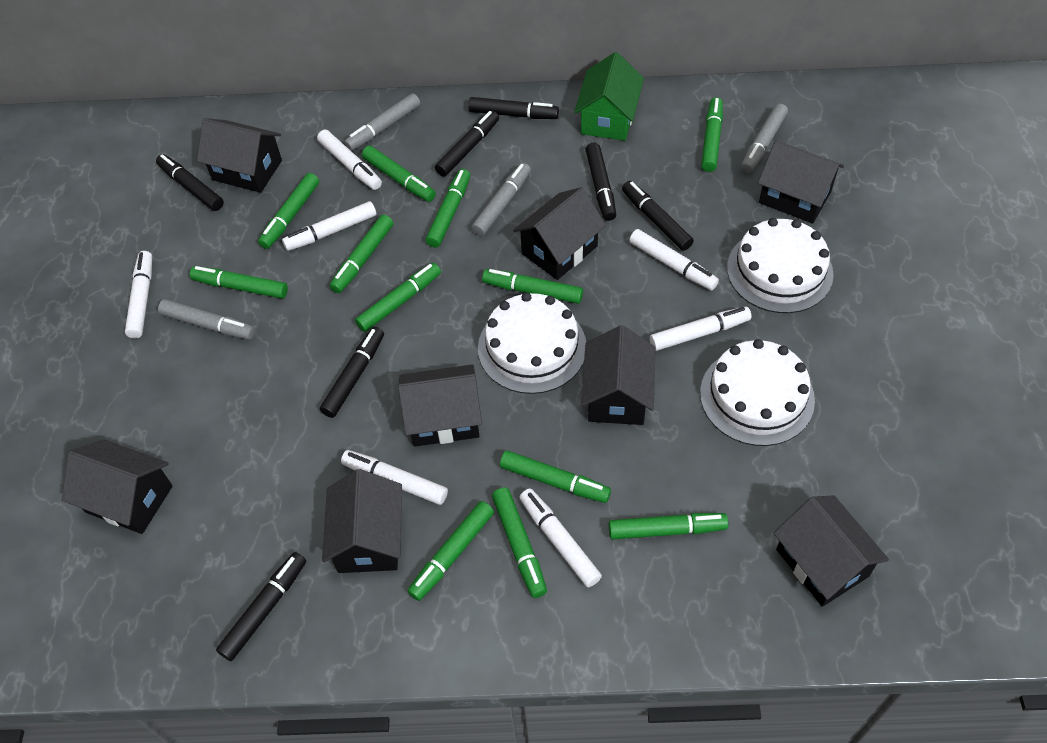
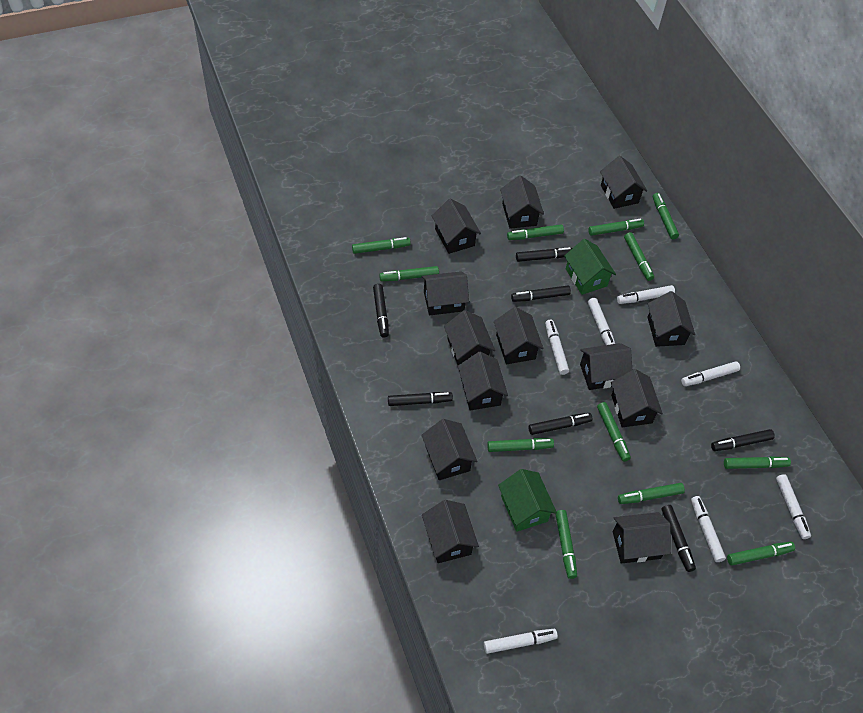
black house: 8 -> 13
green house: 1 -> 2
grey marker: 4 -> 0
white cake: 3 -> 0

